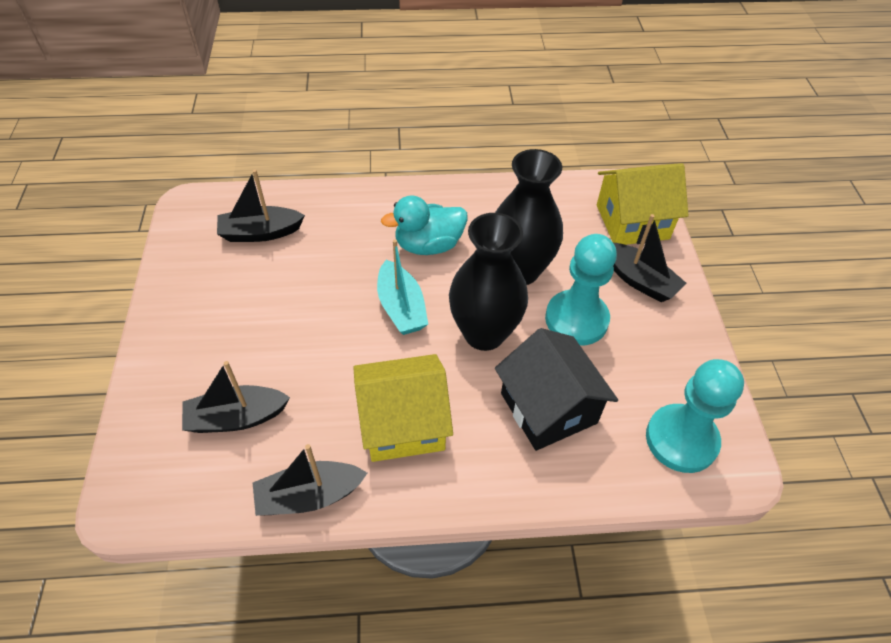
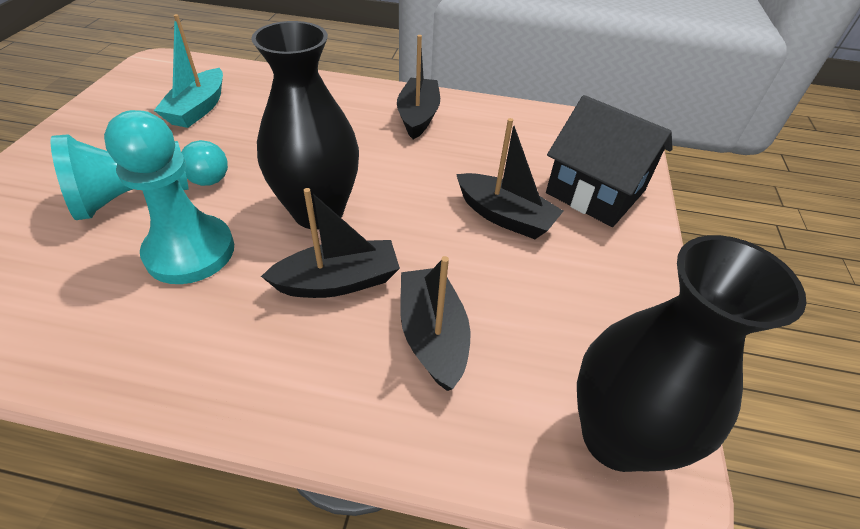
turquoise duck: 1 -> 0
yellow house: 2 -> 0

